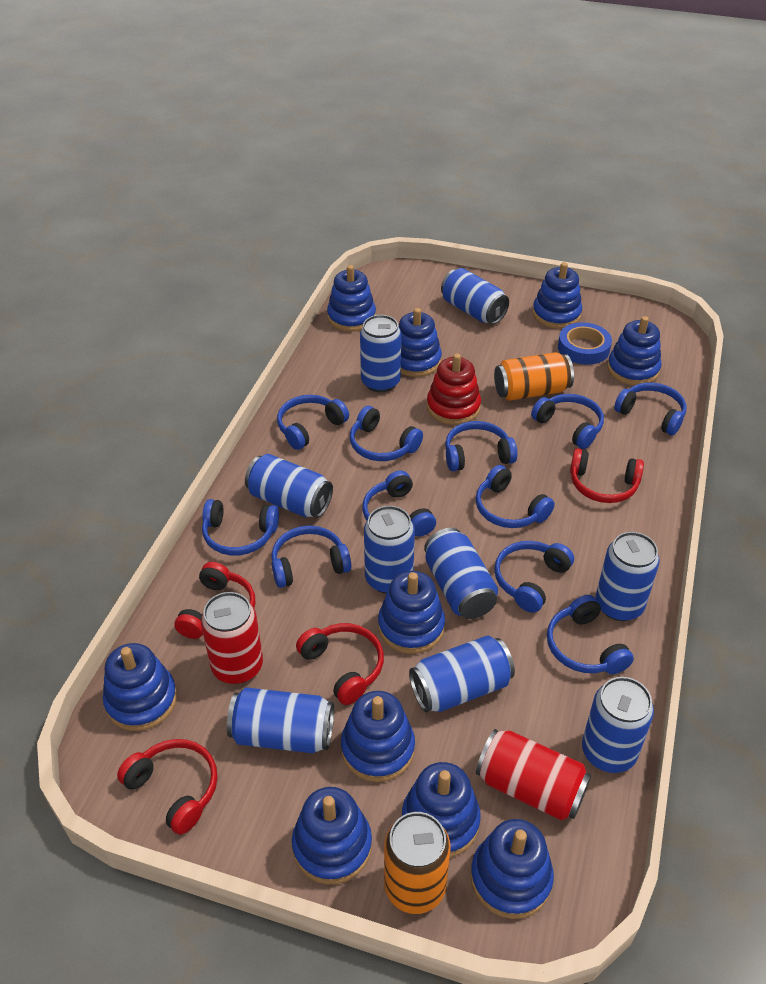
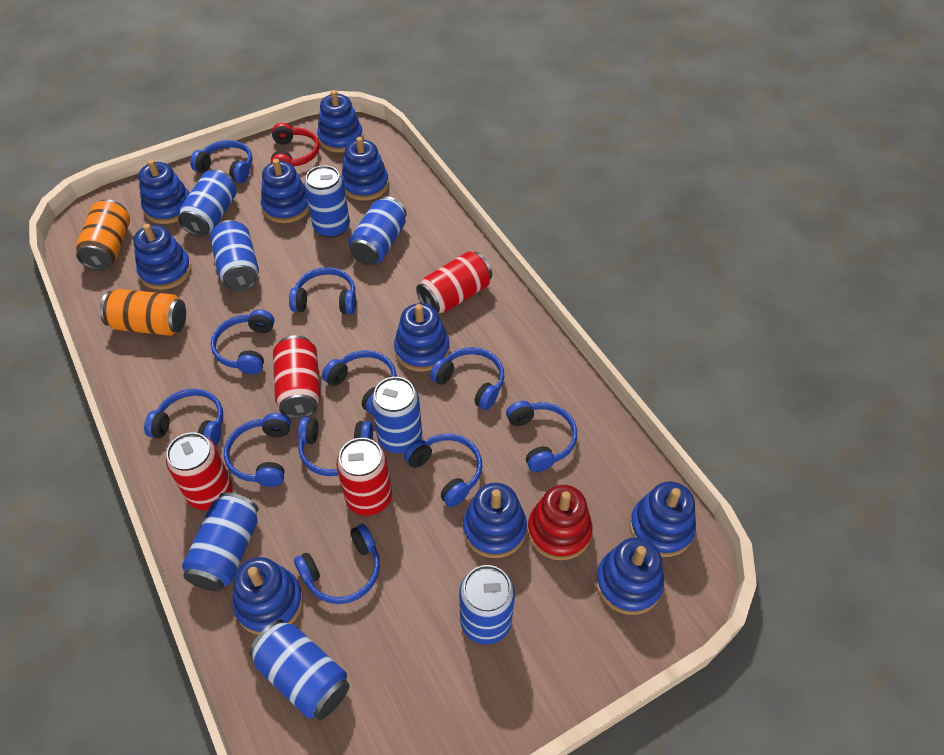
blue can: 9 -> 8
blue tape: 1 -> 0
red can: 2 -> 4
red headphones: 4 -> 1

